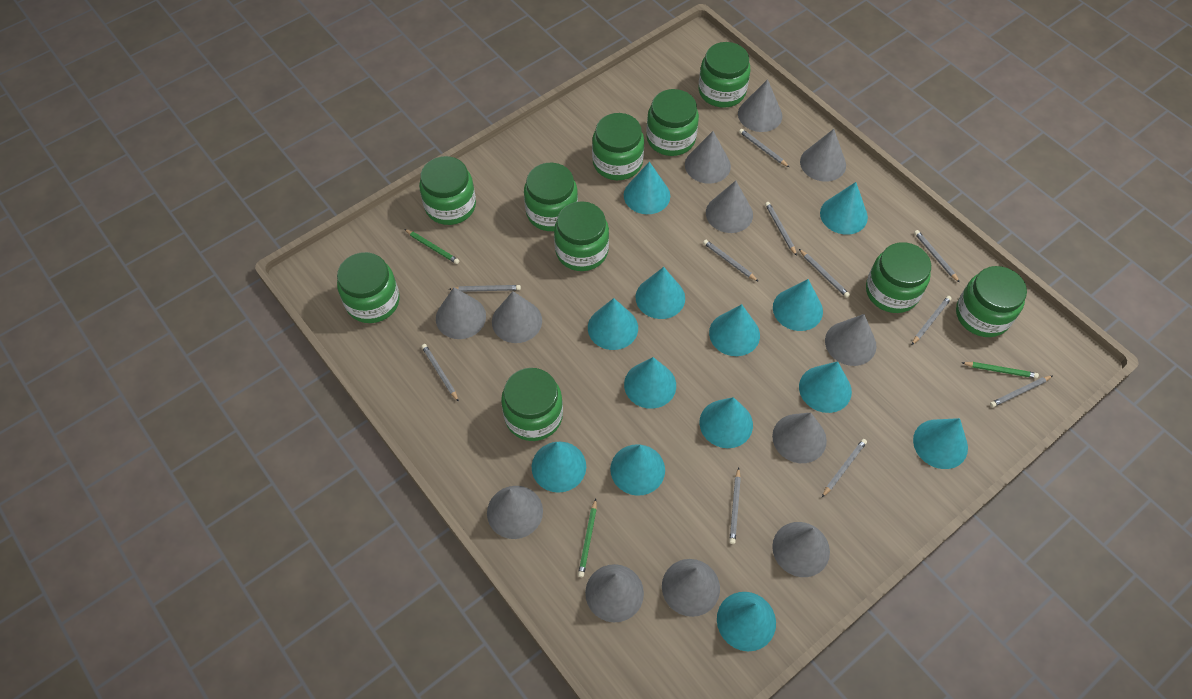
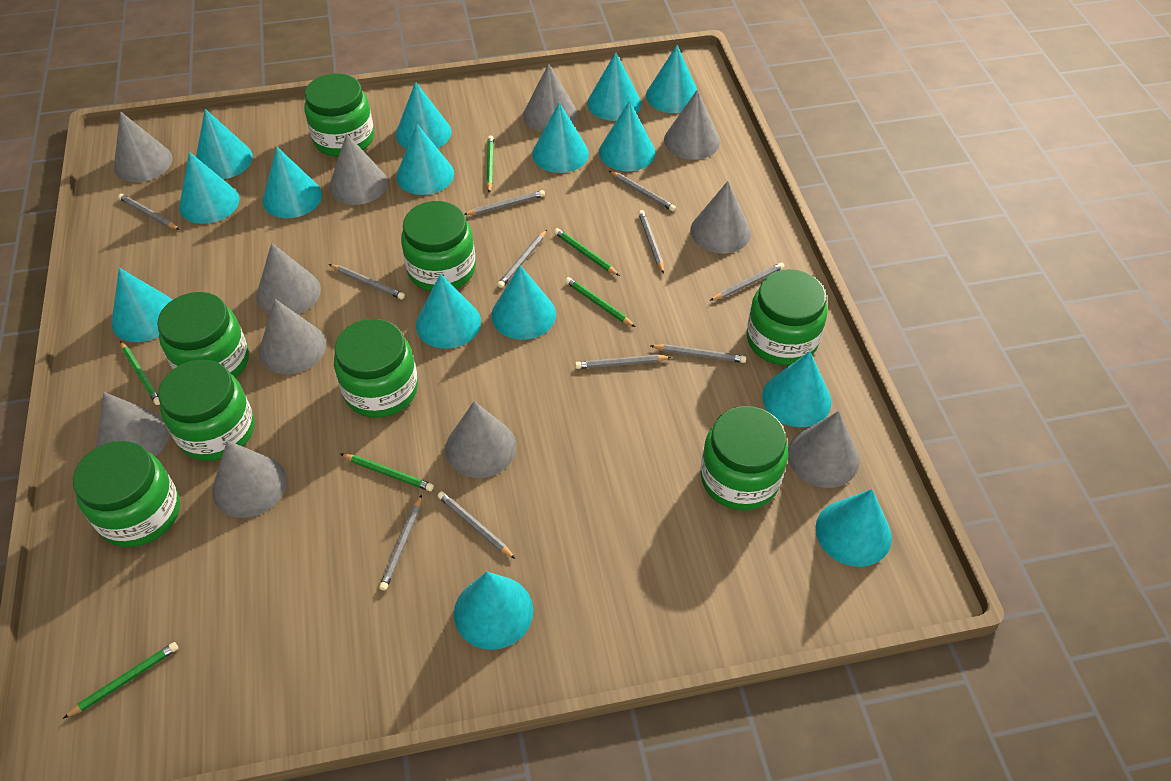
green jar: 10 -> 8
green pencil: 3 -> 6
grey cone: 12 -> 11
turquoise cone: 13 -> 15

